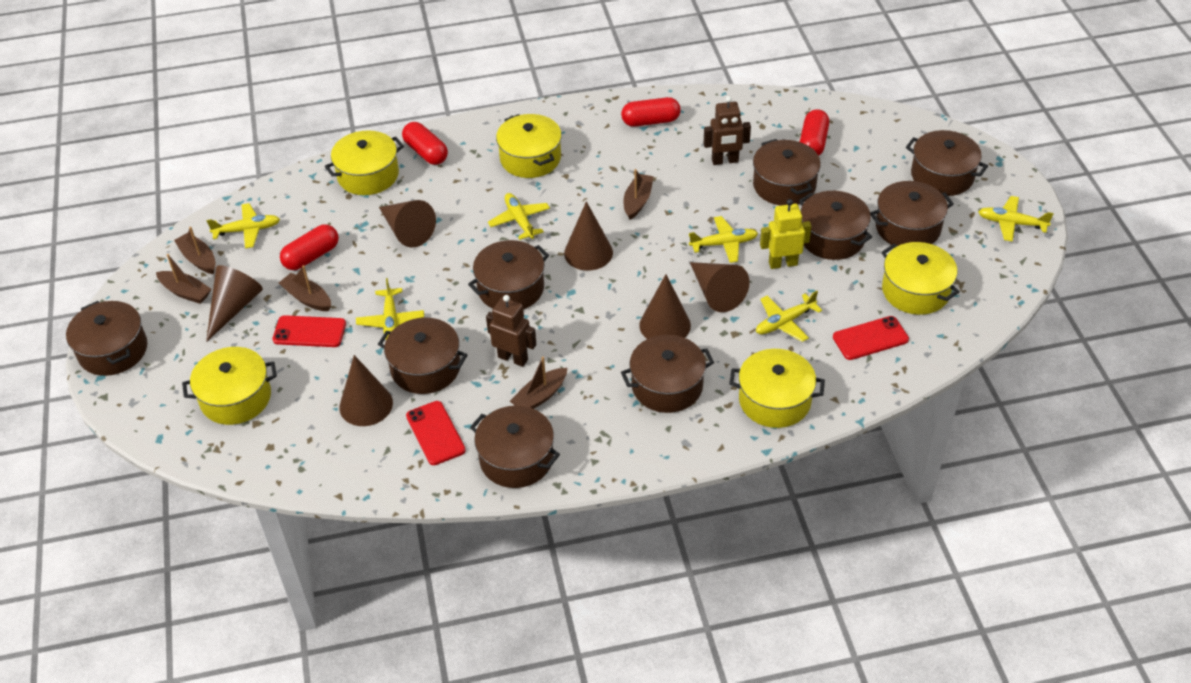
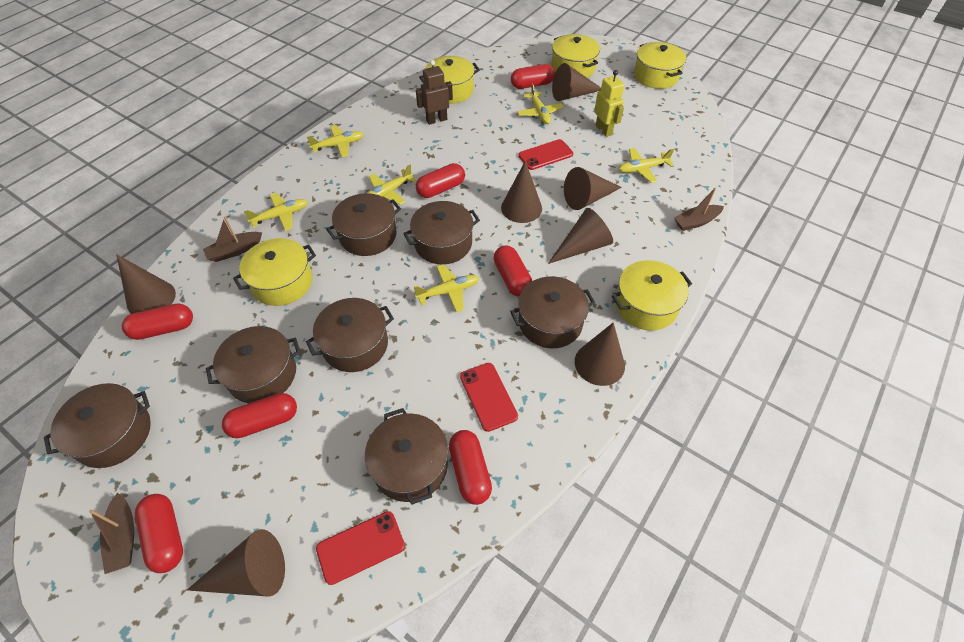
brown boat: 5 -> 3
brown cone: 6 -> 7
brown pot: 9 -> 7
brown robot: 2 -> 1
red capsule: 4 -> 7

